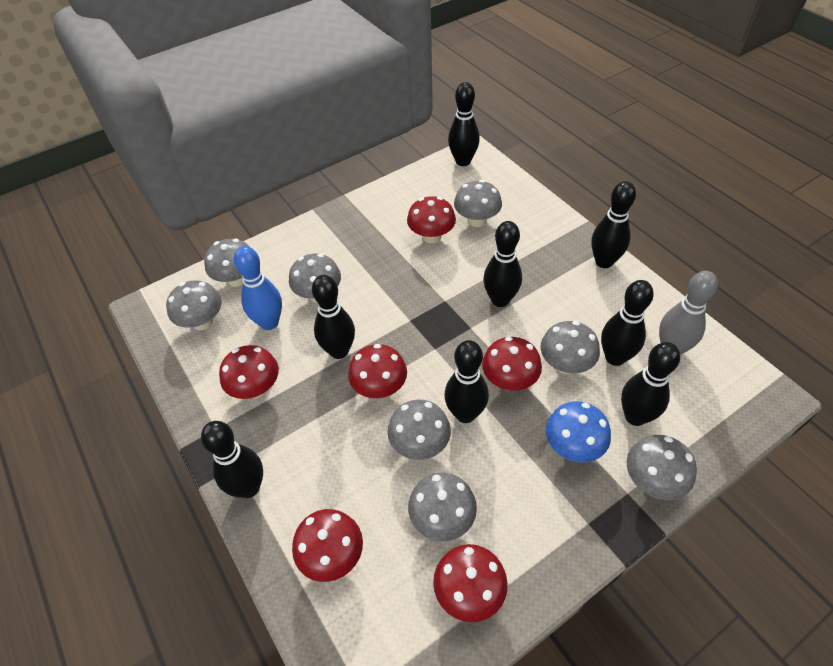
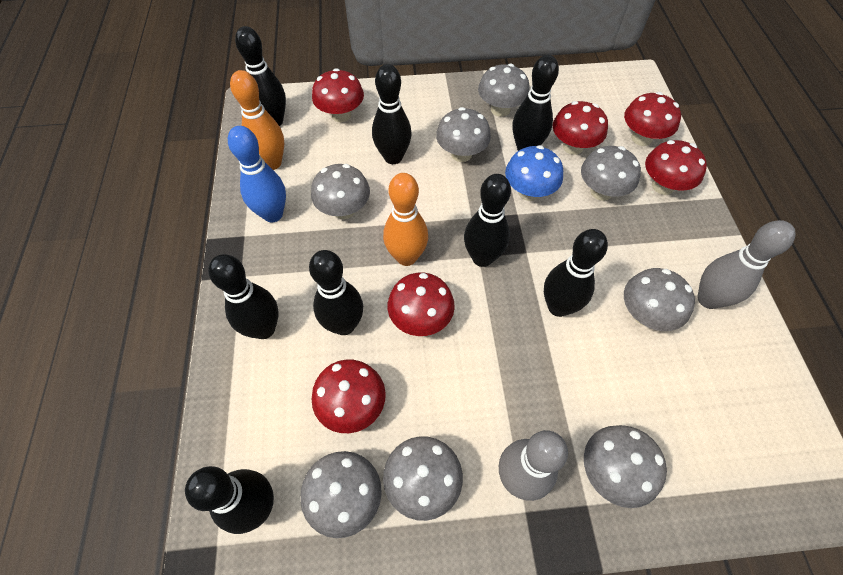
grey bowling pin: 1 -> 2
orange bowling pin: 0 -> 2

